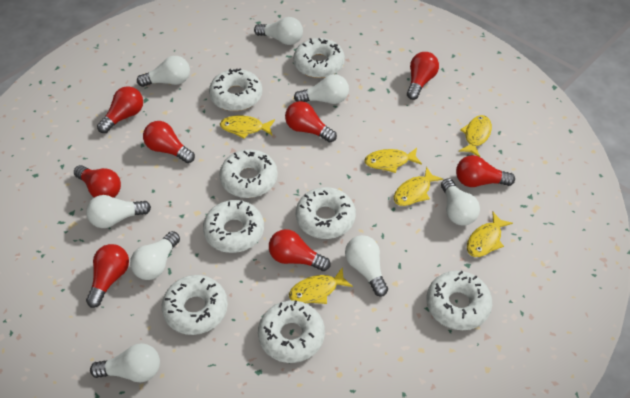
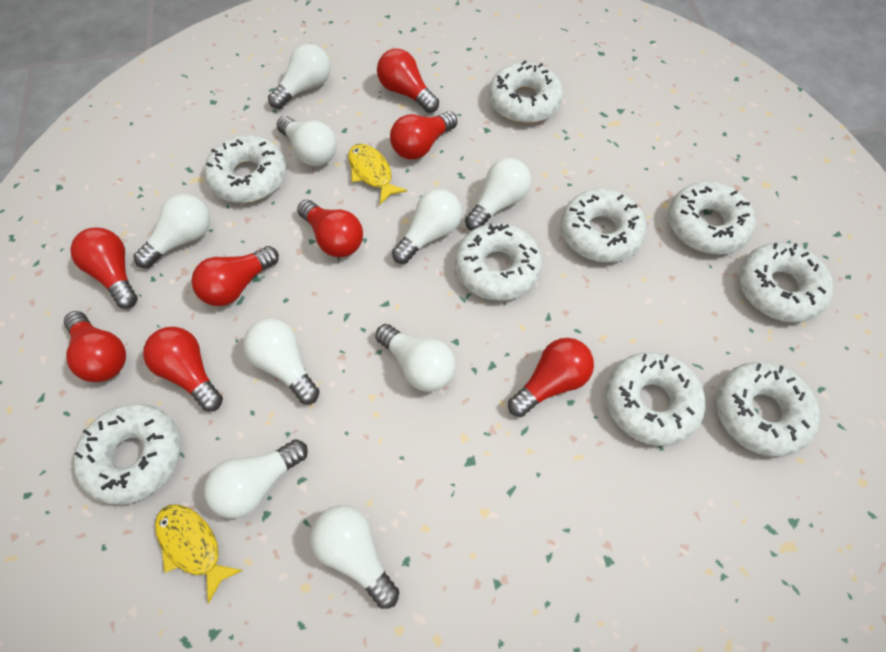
white donut: 8 -> 9
white light bulb: 8 -> 9
yellow fish: 6 -> 2

